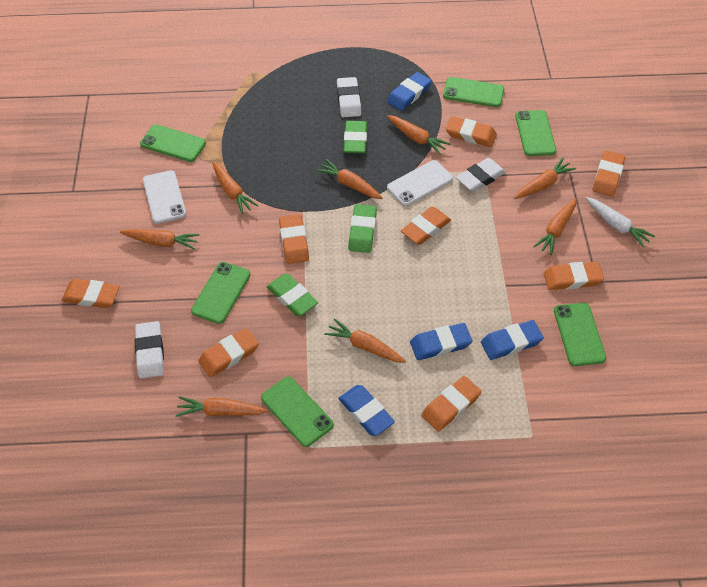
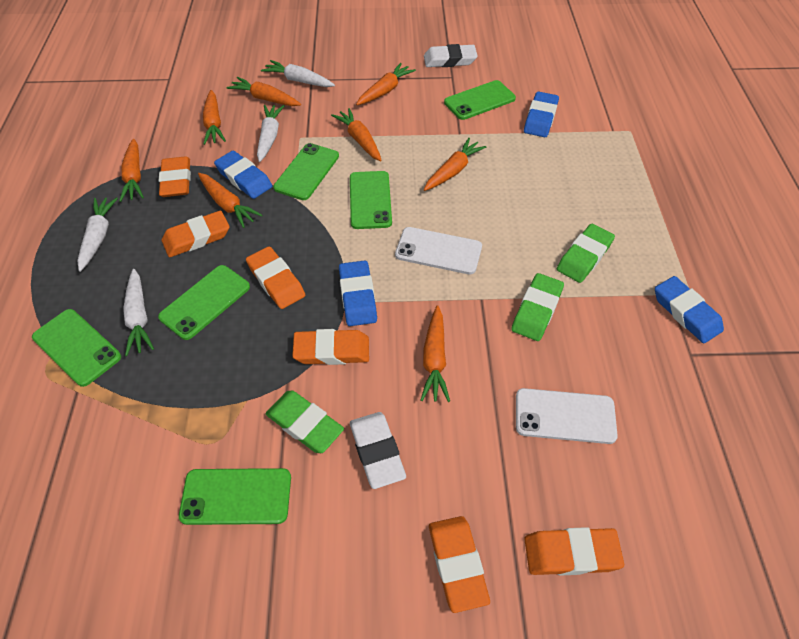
orange eraser: 8 -> 6
white carrot: 1 -> 4
white eraser: 3 -> 2

